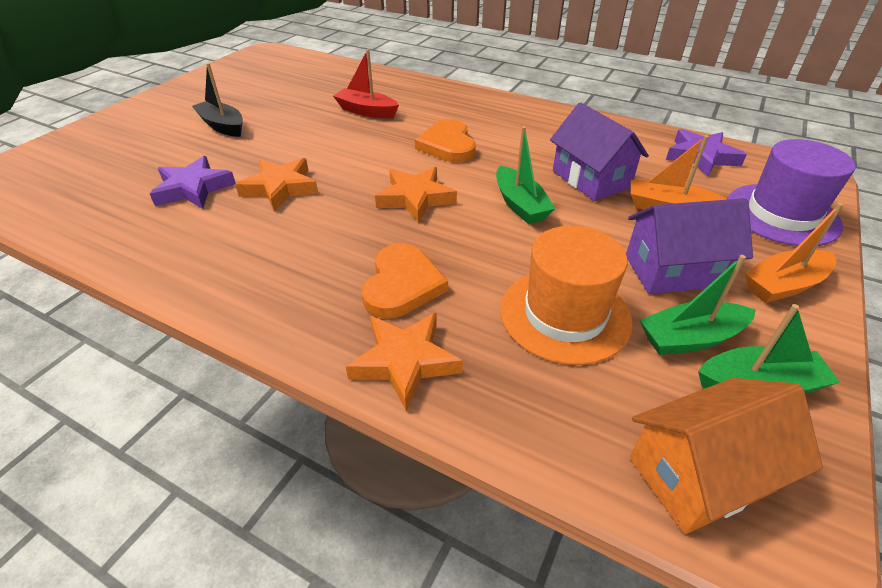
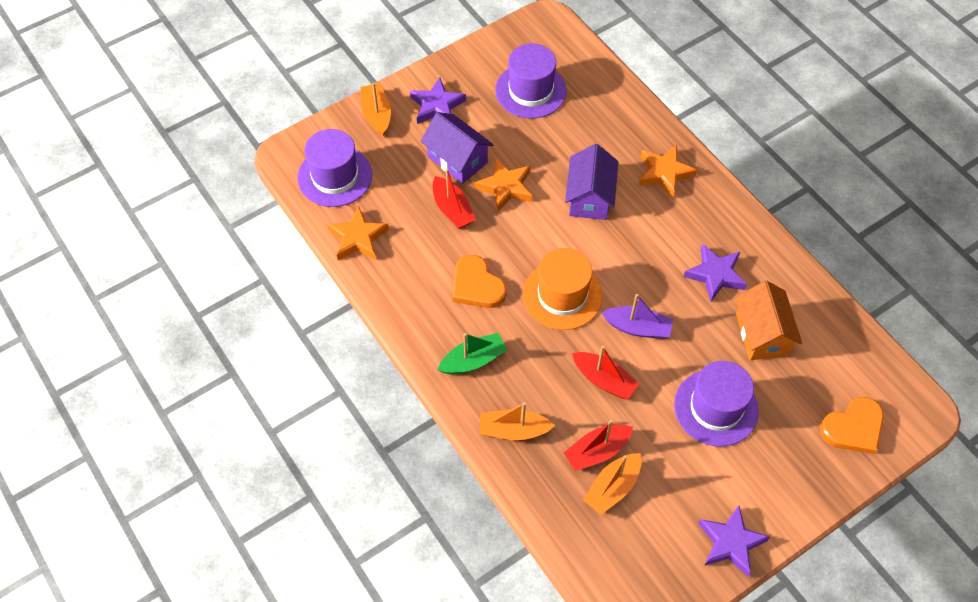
black boat: 1 -> 0
green boat: 3 -> 1
orange boat: 2 -> 3
purple boat: 0 -> 1
purple hat: 1 -> 3
purple star: 2 -> 3
red boat: 1 -> 3

